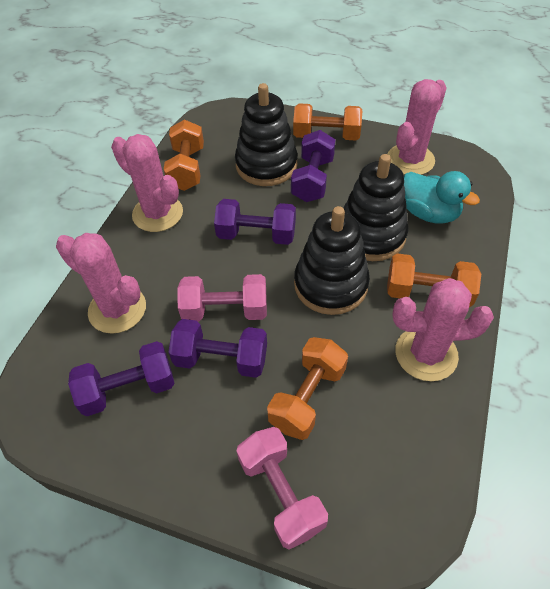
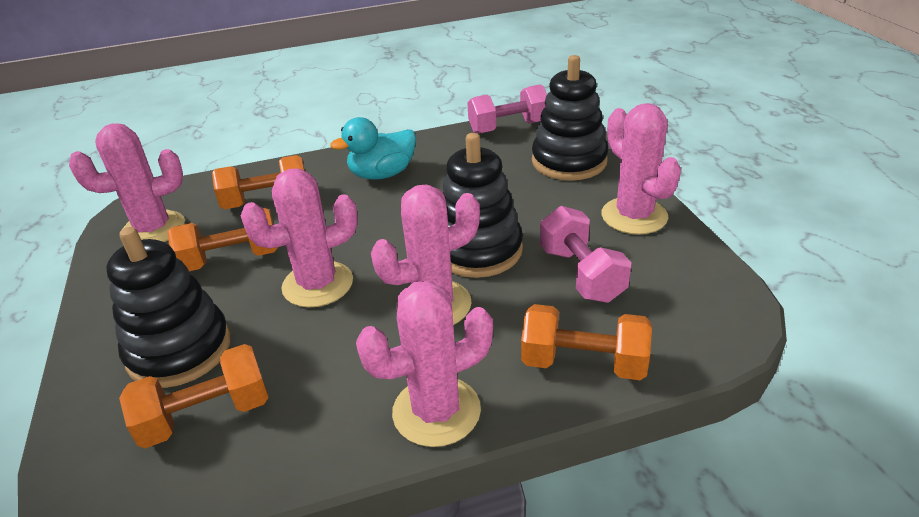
pink cactus: 4 -> 5
purple dumbbell: 4 -> 0

